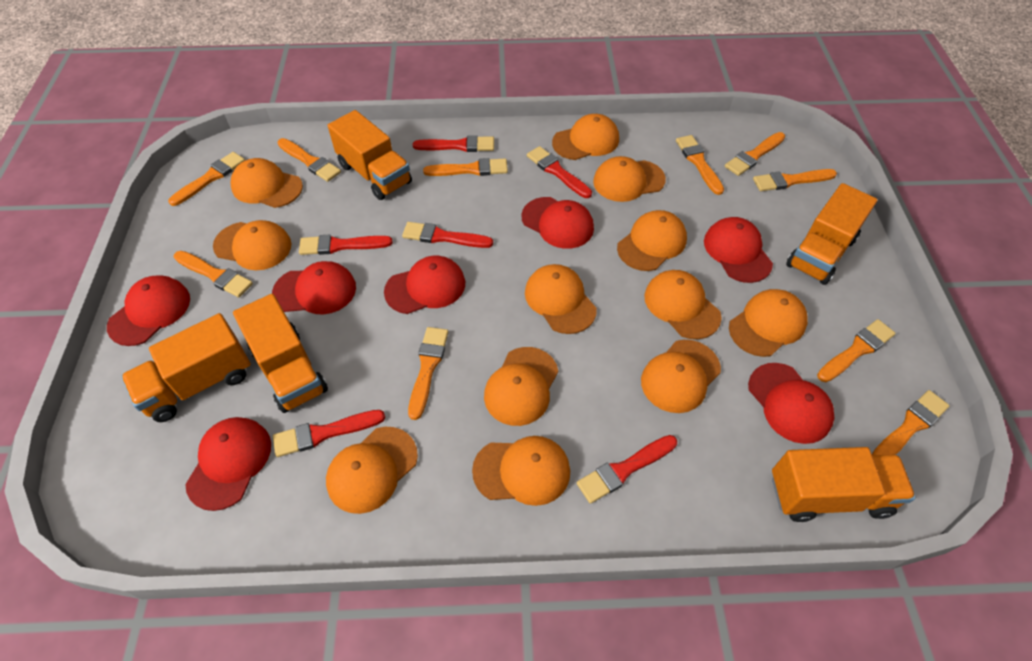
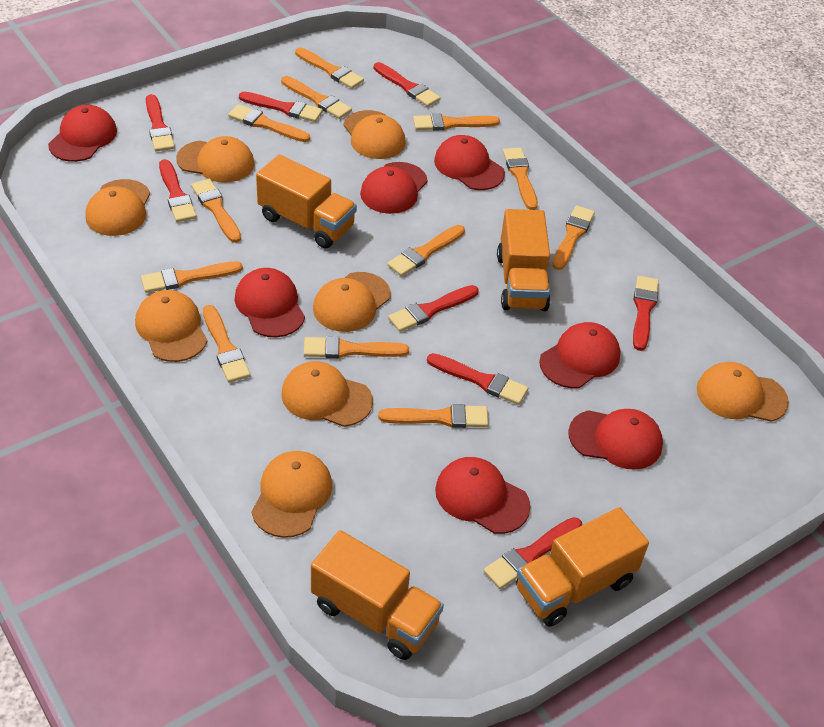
orange brush: 10 -> 12
orange cap: 12 -> 8
orange truck: 5 -> 4
red brush: 6 -> 8

